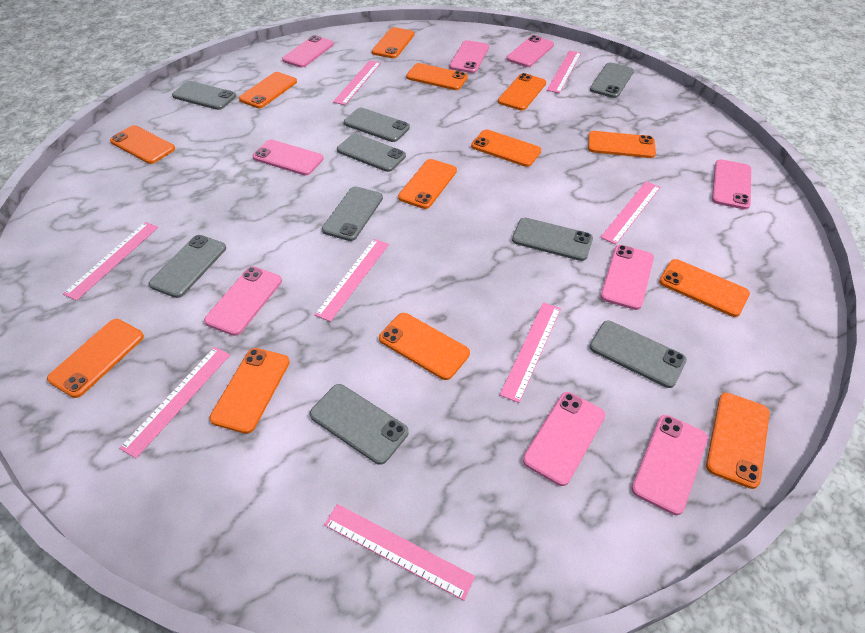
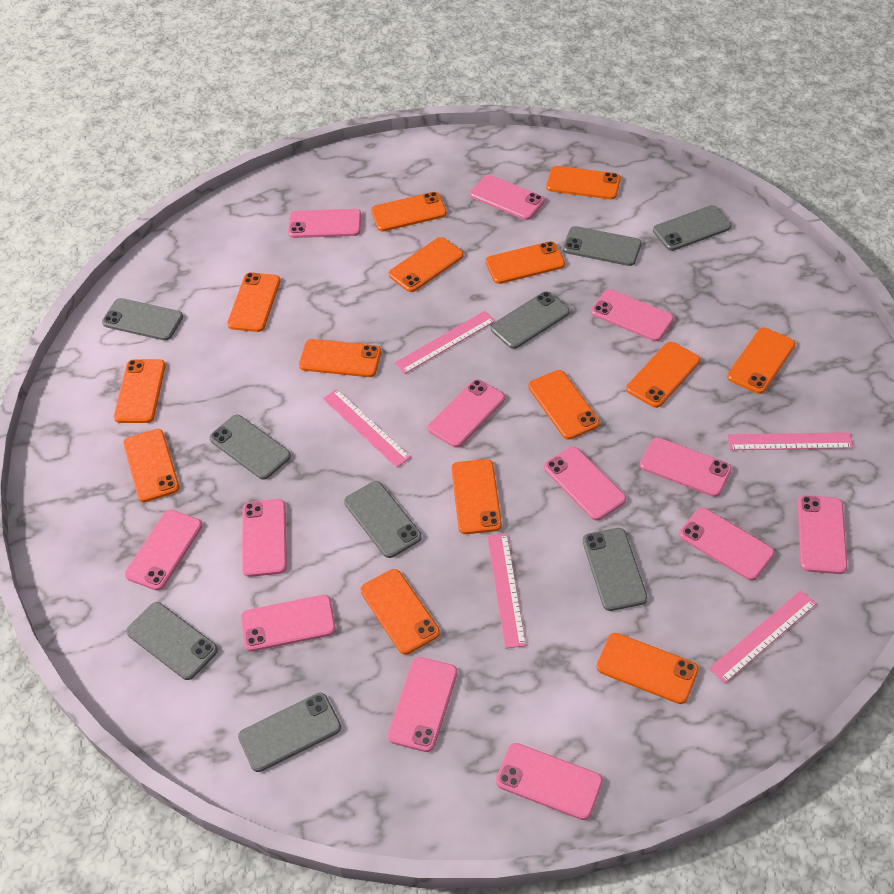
orange phone: 13 -> 14
pink phone: 9 -> 13
pink ruler: 8 -> 5

